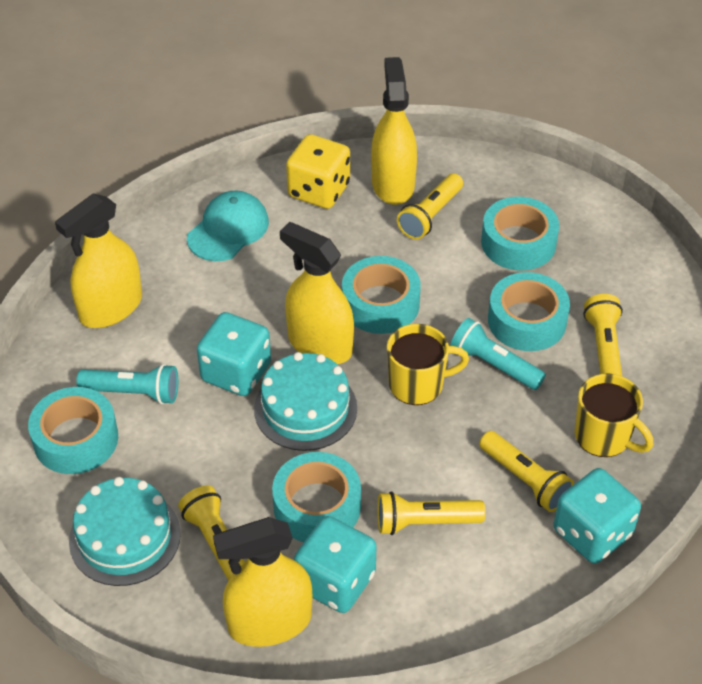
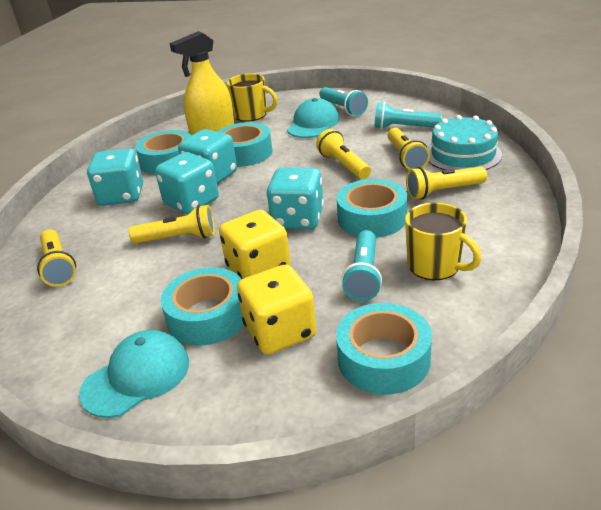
turquoise cake: 2 -> 1
turquoise cap: 1 -> 2
turquoise dice: 3 -> 4
turquoise flashlight: 2 -> 3
yellow dice: 1 -> 2
yellow spray bottle: 4 -> 1

